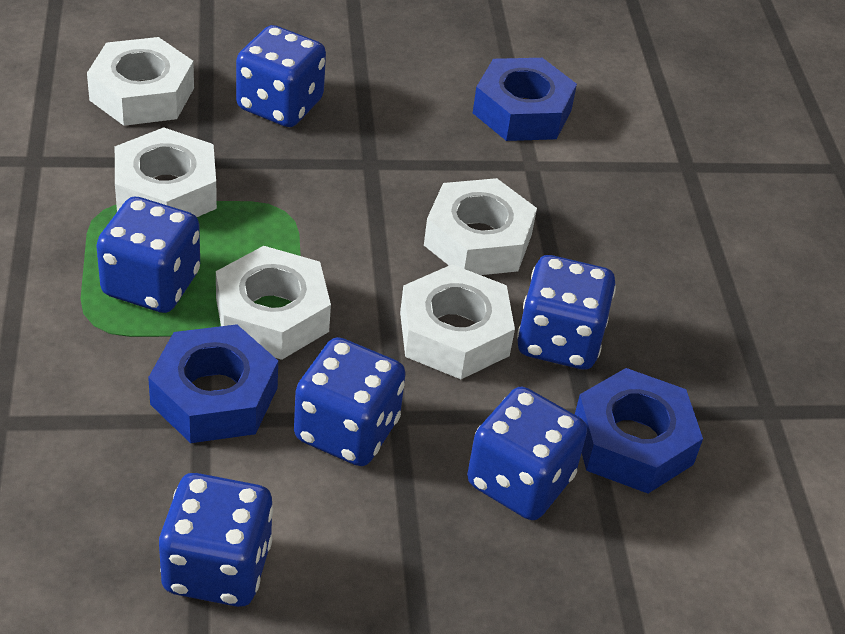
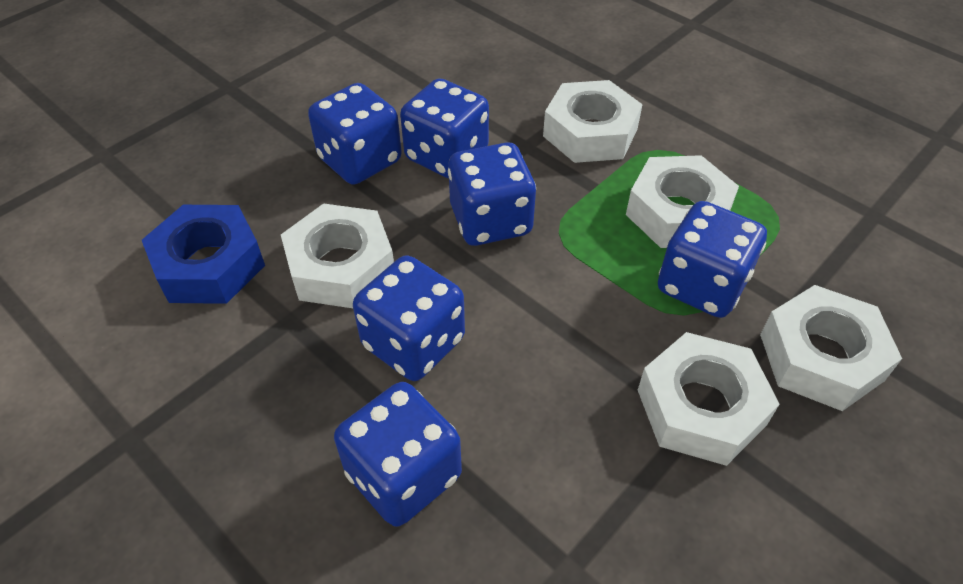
blue nut: 3 -> 1

